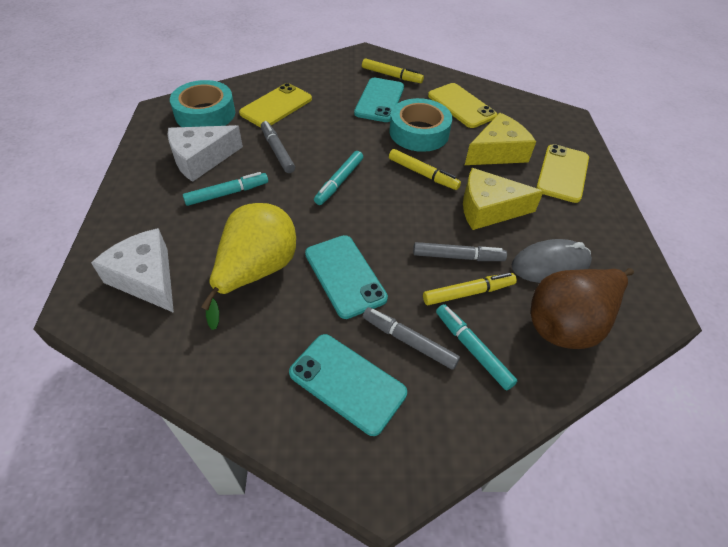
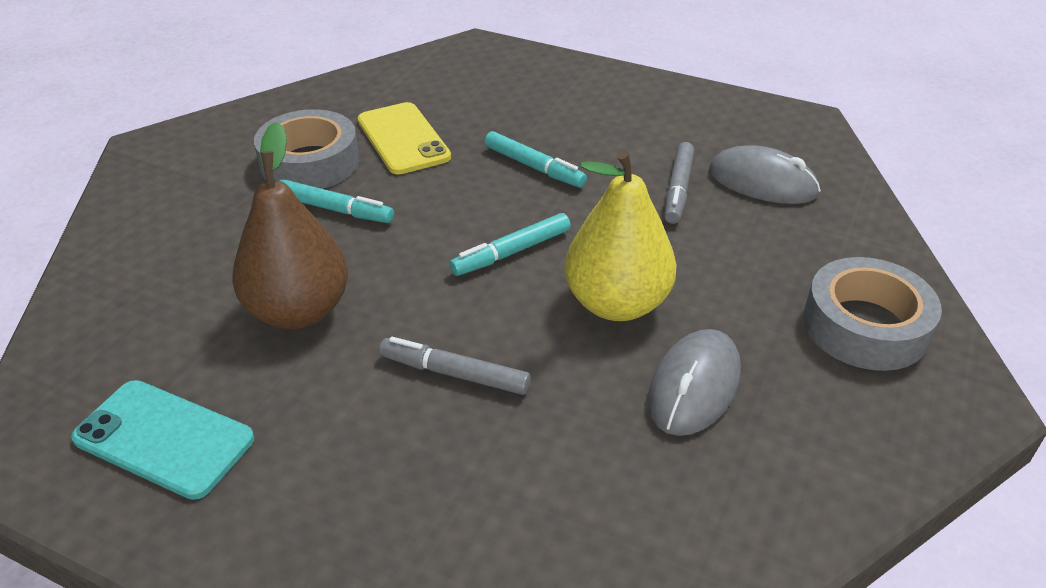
grey marker: 3 -> 2
grey mouse: 1 -> 2
grey tape: 0 -> 2
turquoise phone: 3 -> 1
turquoise tape: 2 -> 0
white cheese: 2 -> 0
yellow cheese: 2 -> 0
yellow marker: 3 -> 0
yellow phone: 3 -> 1

